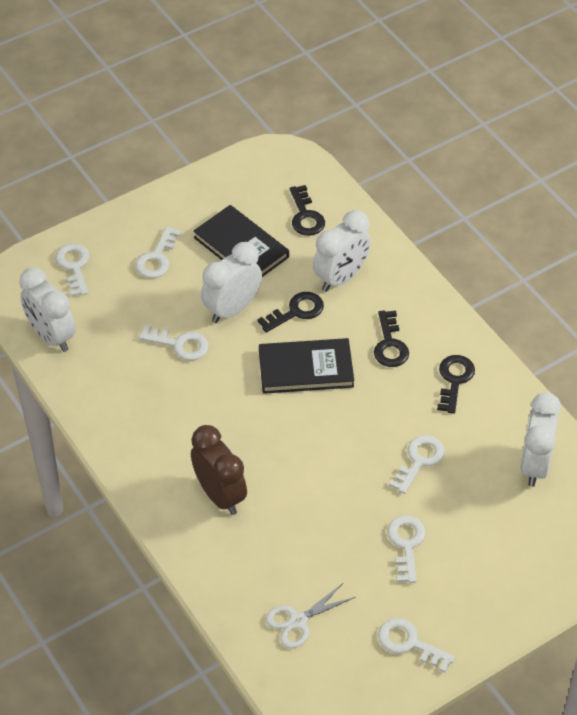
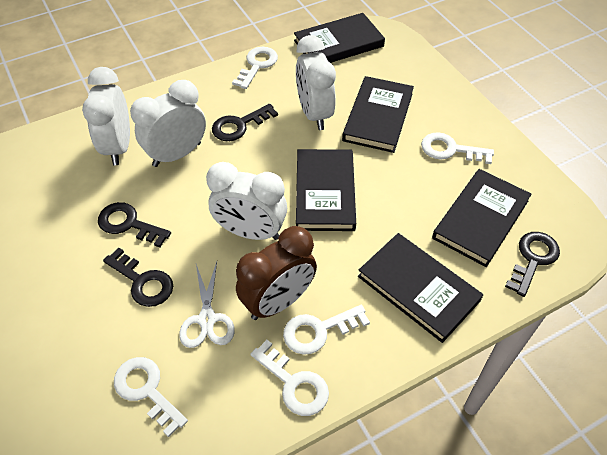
black book: 2 -> 5
white key: 6 -> 5

